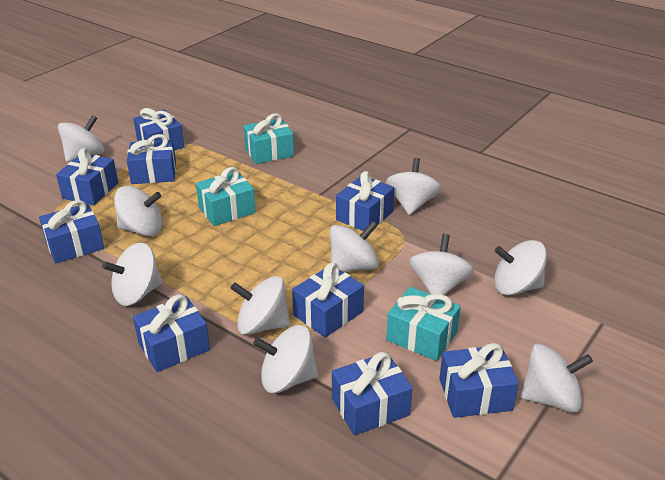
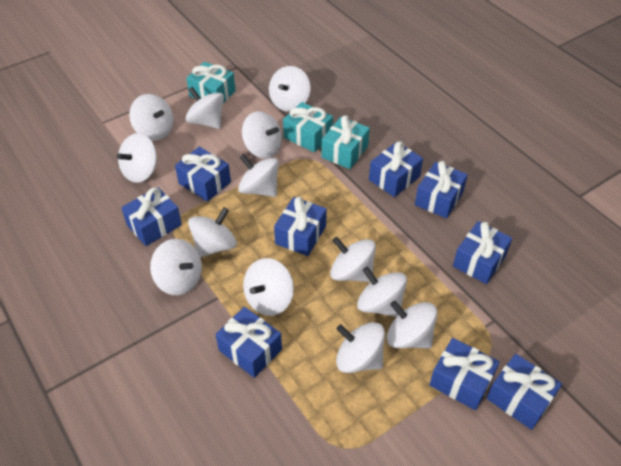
white spinning top: 10 -> 13

